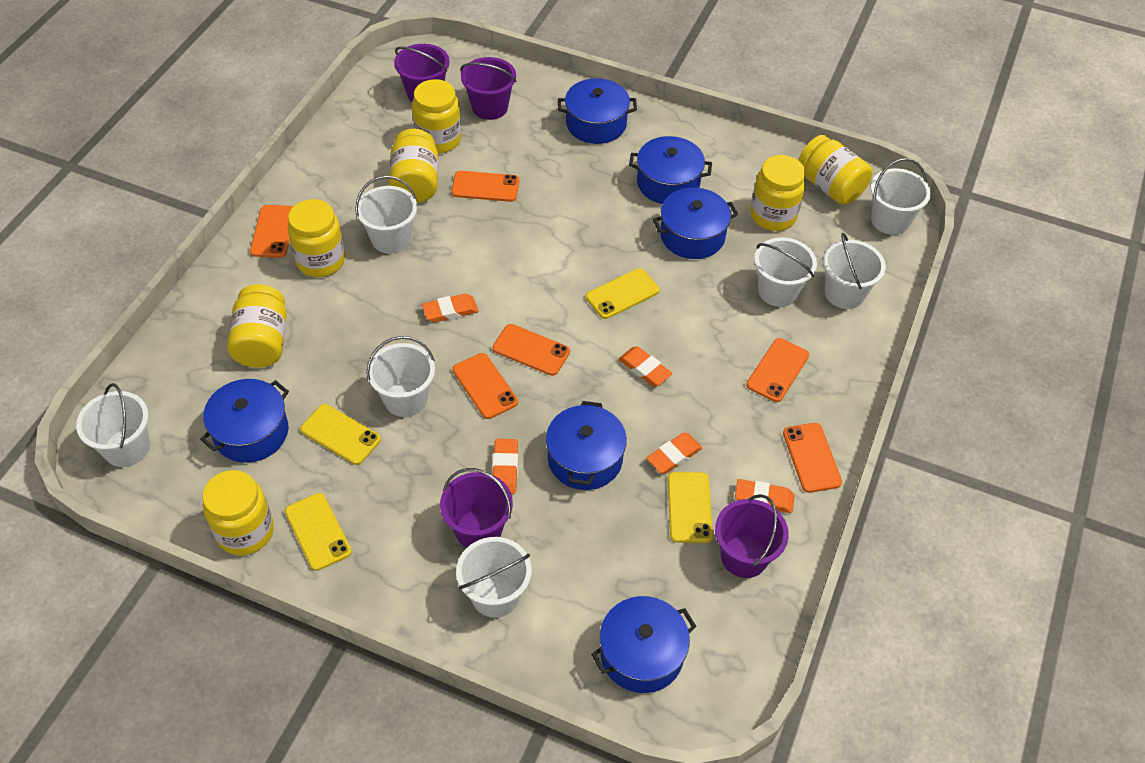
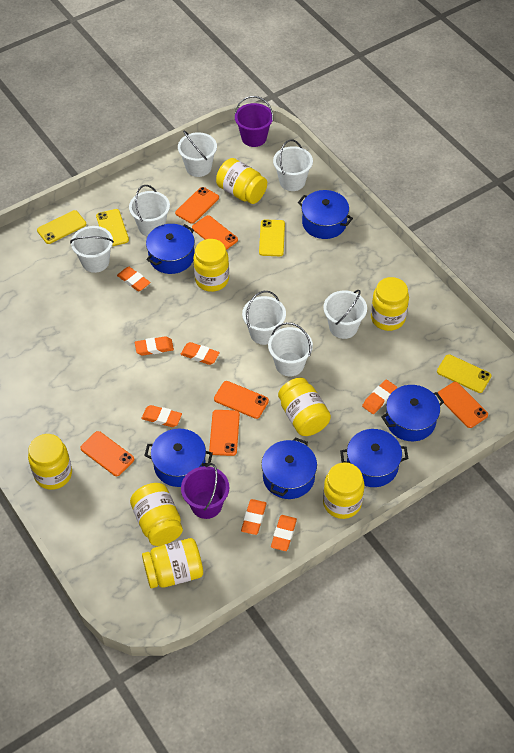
orange eraser: 5 -> 7
purple bucket: 4 -> 2
yellow jar: 7 -> 8

